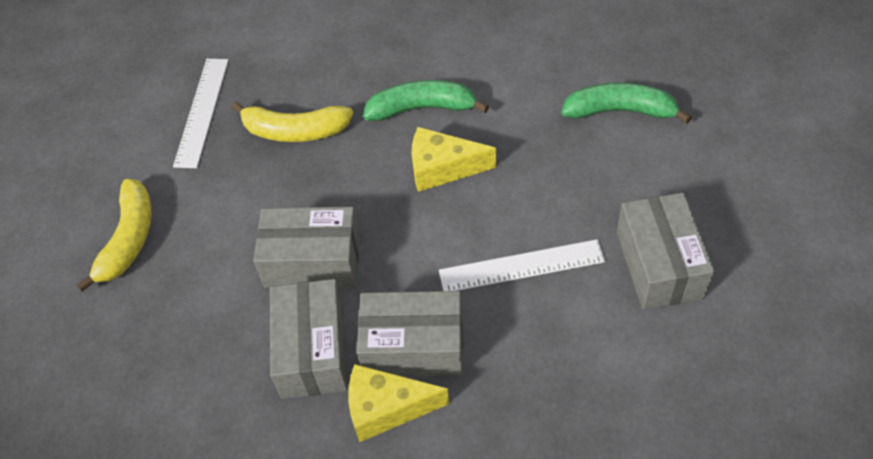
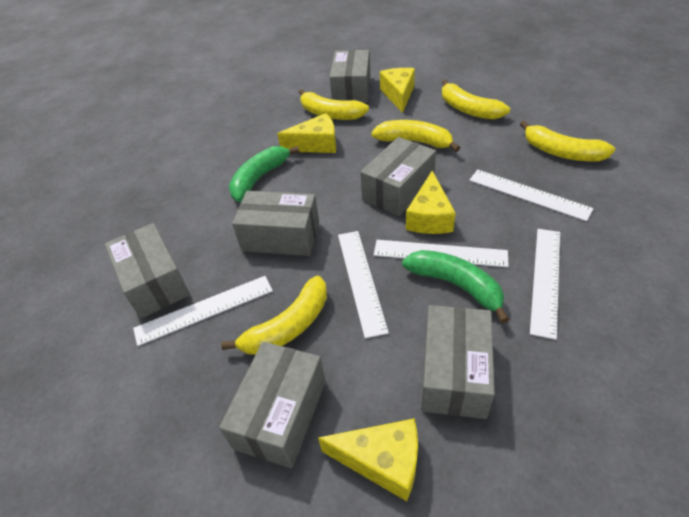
grey box: 4 -> 6
white ruler: 2 -> 5
yellow banana: 2 -> 5
yellow cheese: 2 -> 4

